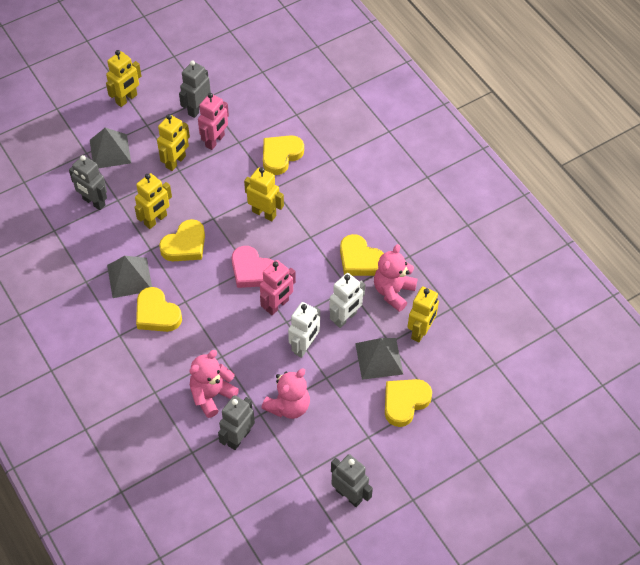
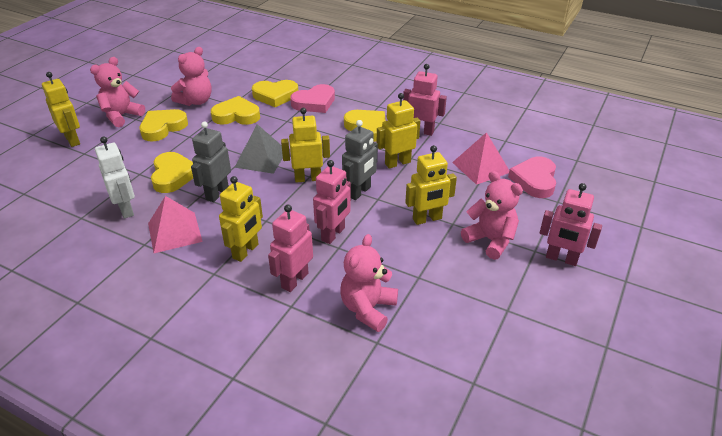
grey pyramid: 3 -> 1
grey robot: 4 -> 2
pink heart: 1 -> 2
pink pyramid: 0 -> 2
pink robot: 2 -> 4
pink teddy bear: 3 -> 4
white robot: 2 -> 1

